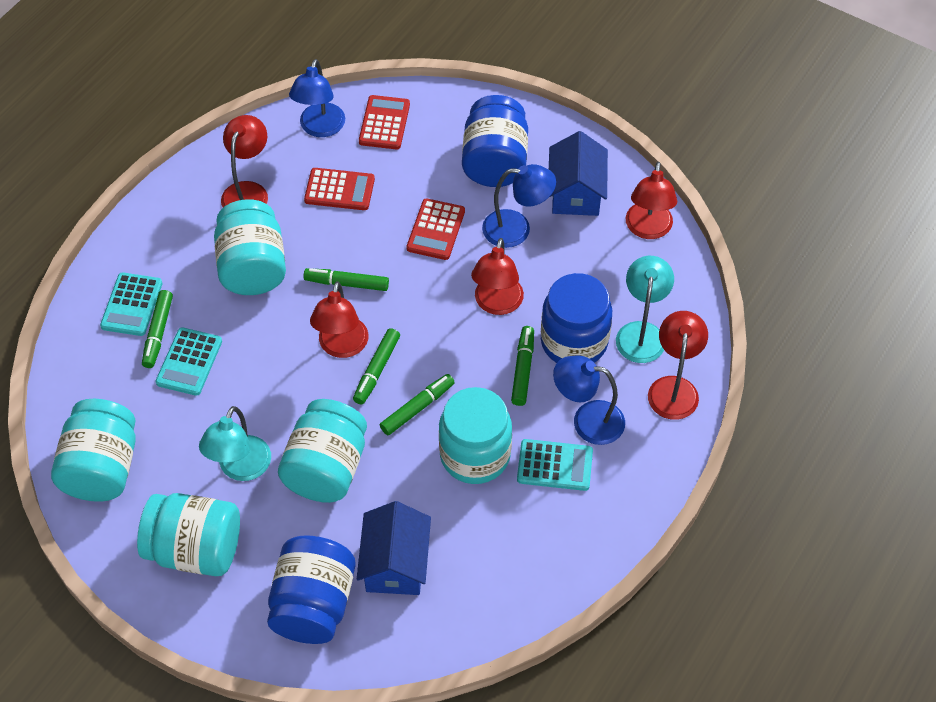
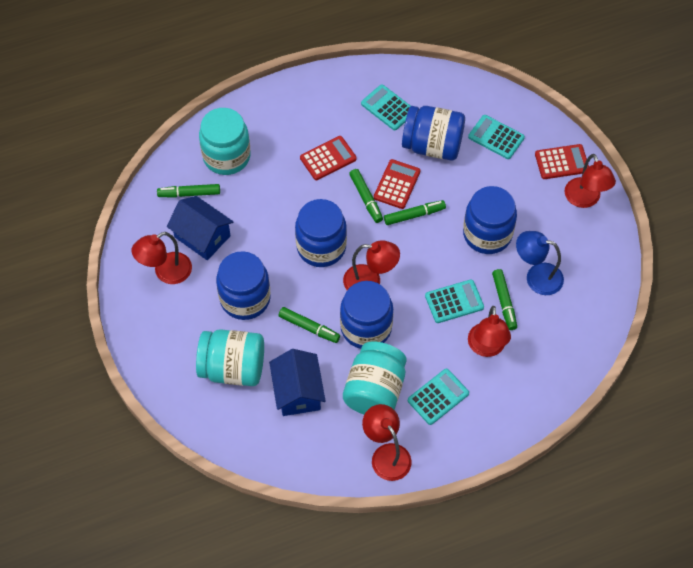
blue jar: 3 -> 5
blue lamp: 3 -> 1
turquoise calculator: 3 -> 4
turquoise jar: 5 -> 3
turquoise lamp: 2 -> 0

